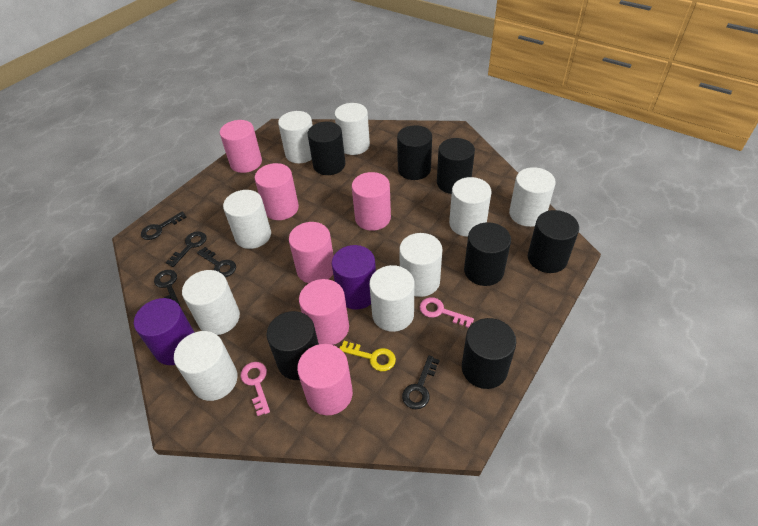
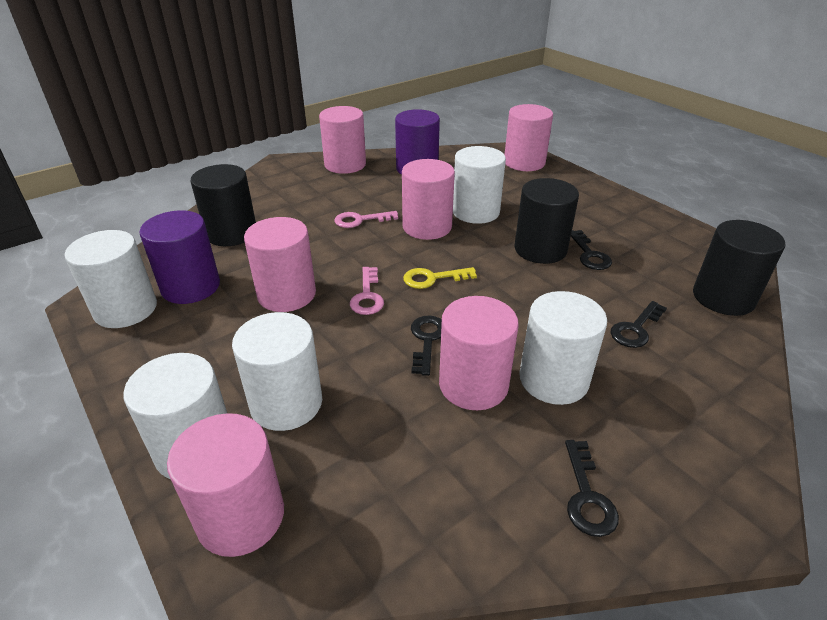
black cylinder: 7 -> 3
black key: 5 -> 4
white cylinder: 9 -> 5

